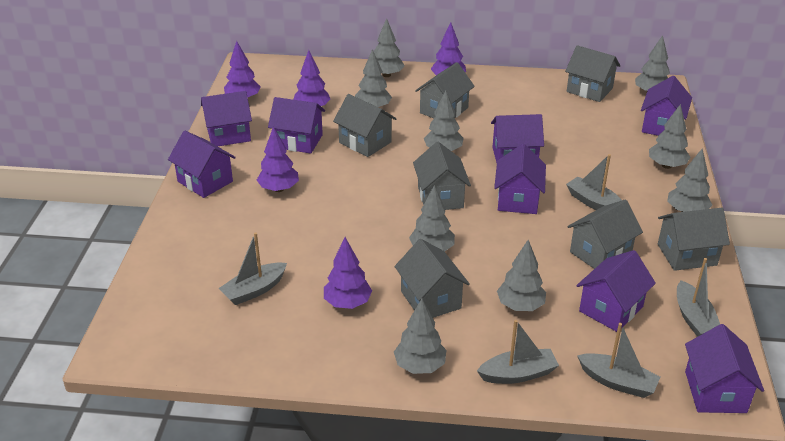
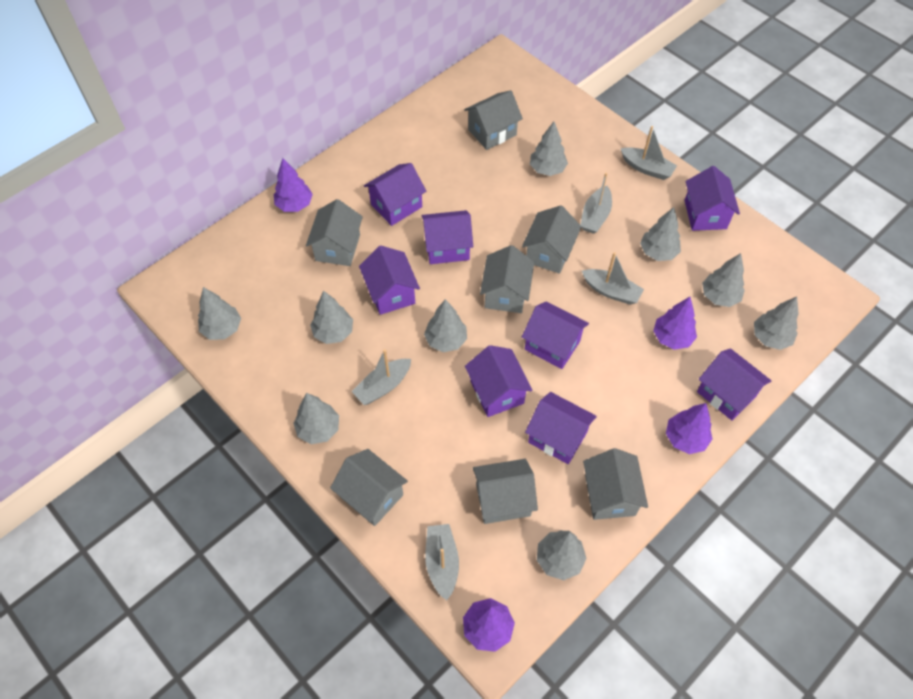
purple tree: 5 -> 4

